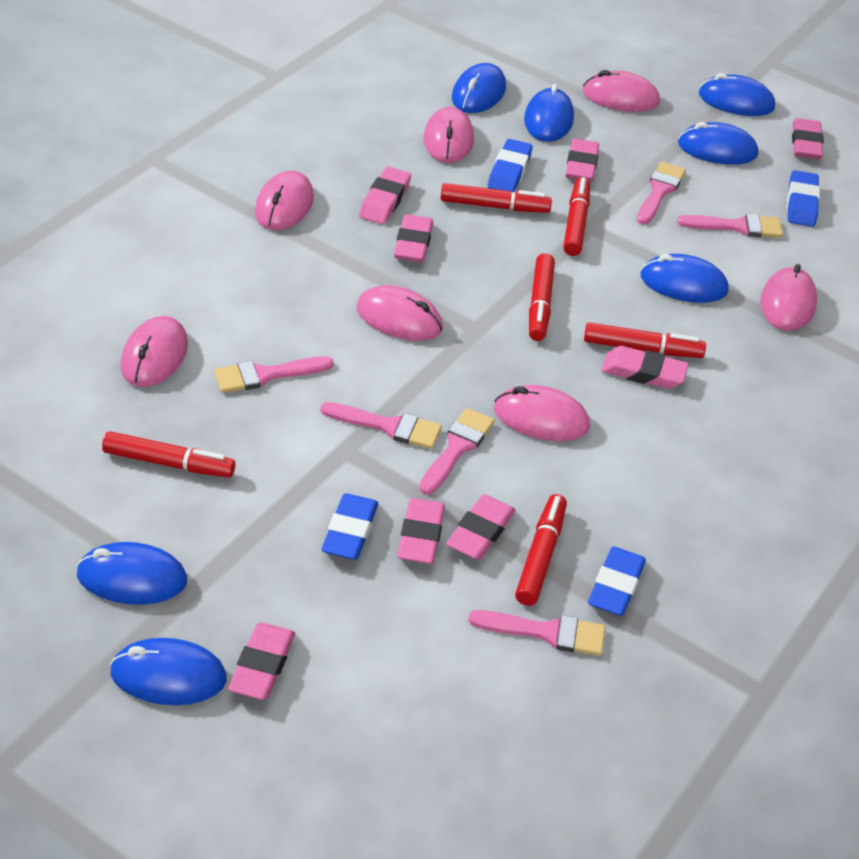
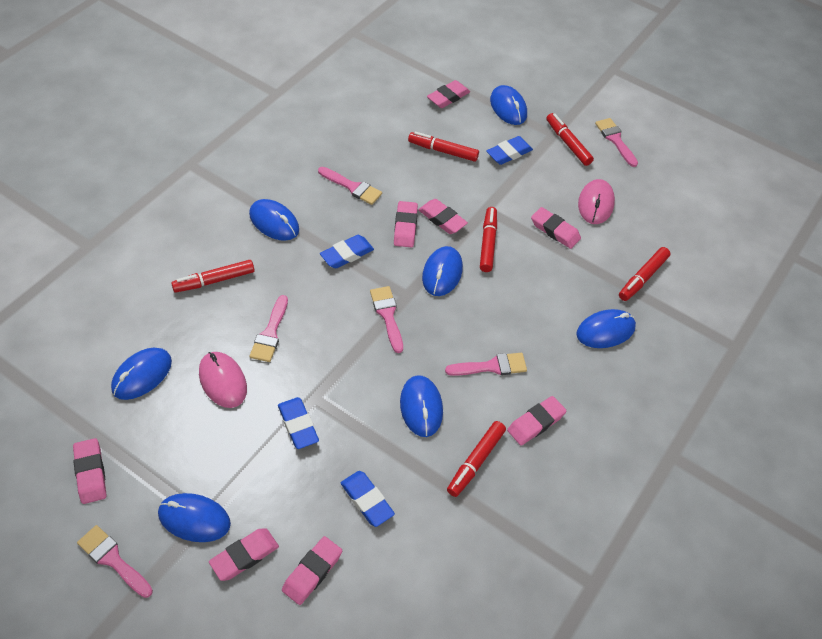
pink mouse: 7 -> 2

